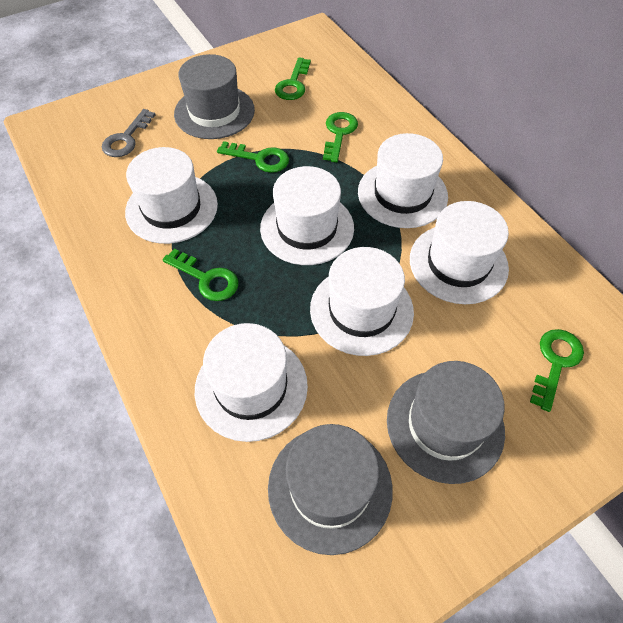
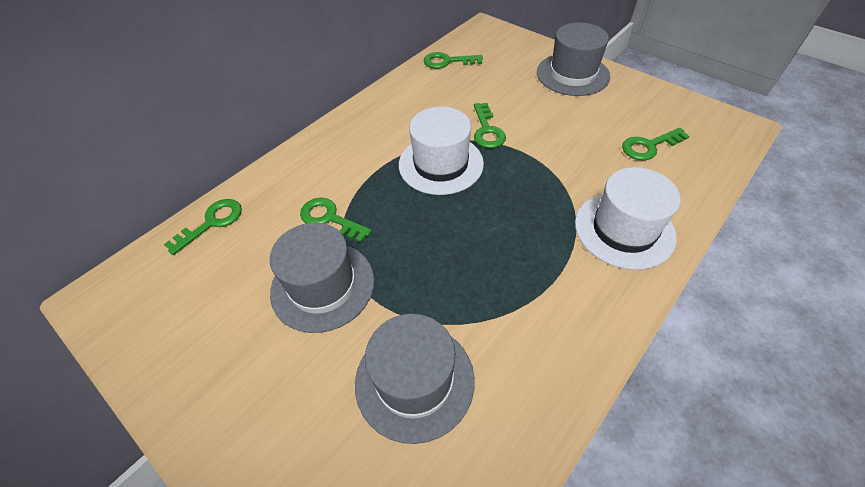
grey key: 1 -> 0
white hat: 6 -> 2

